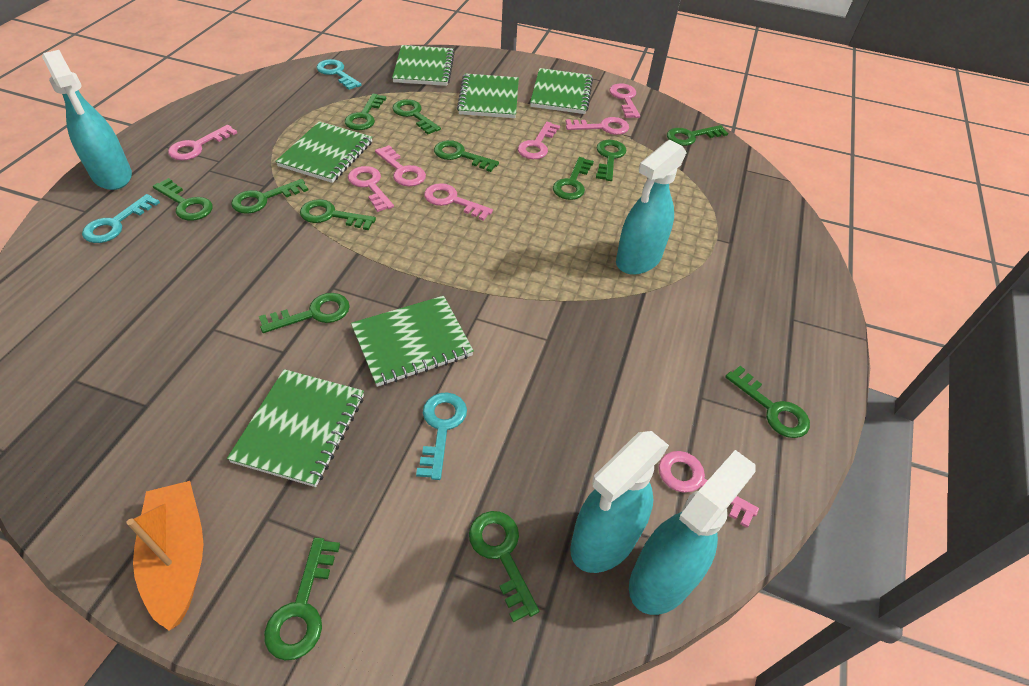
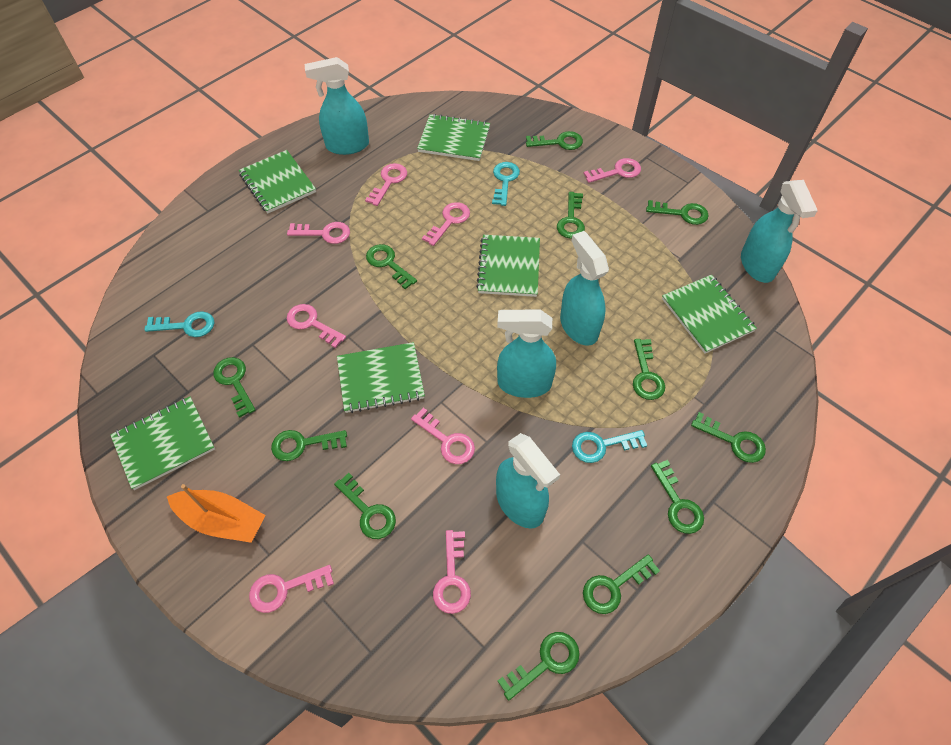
green key: 13 -> 12
turquoise spray bottle: 4 -> 5

